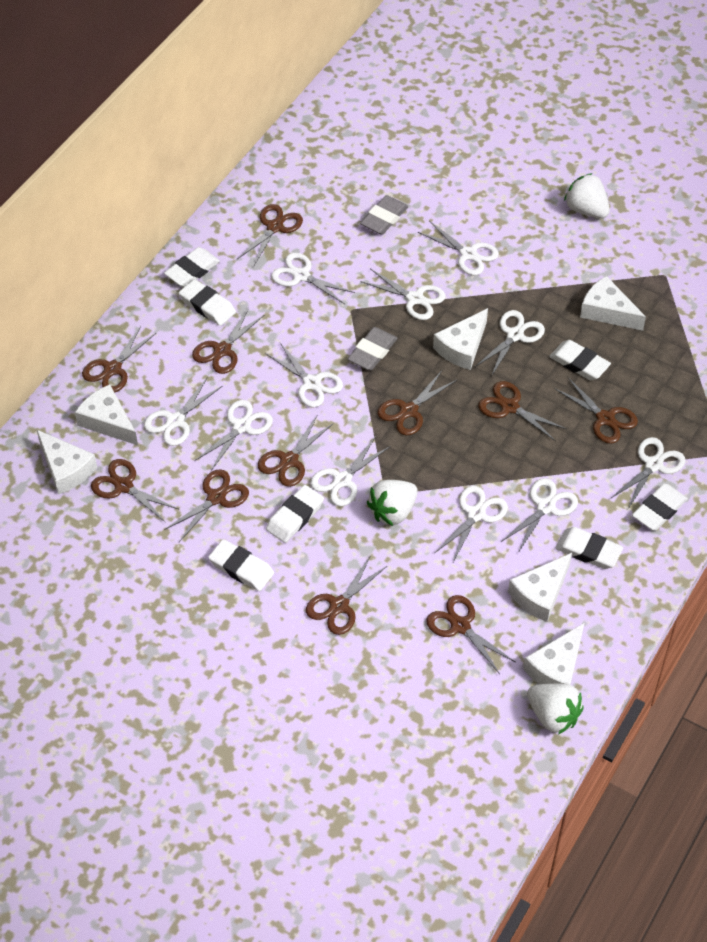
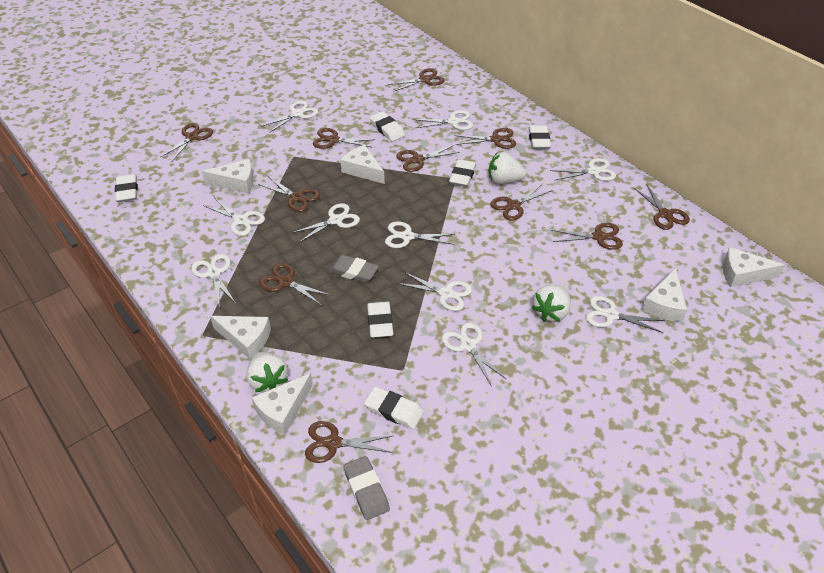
white eraser: 7 -> 6
white scissors: 11 -> 10

